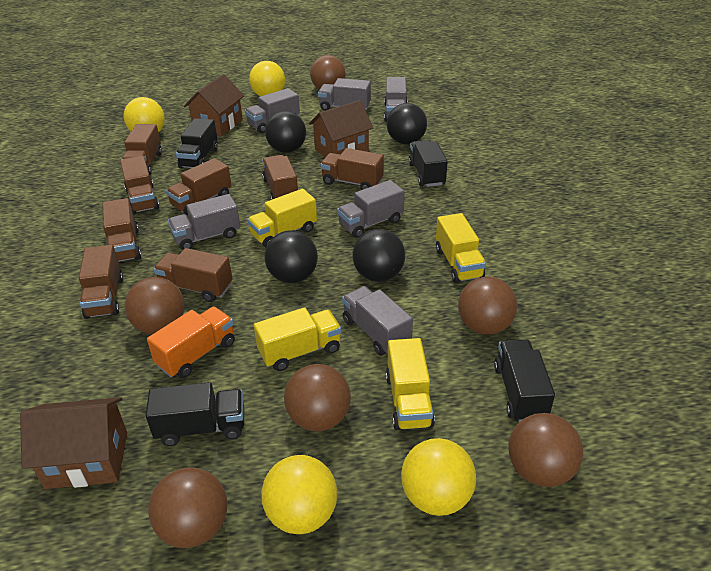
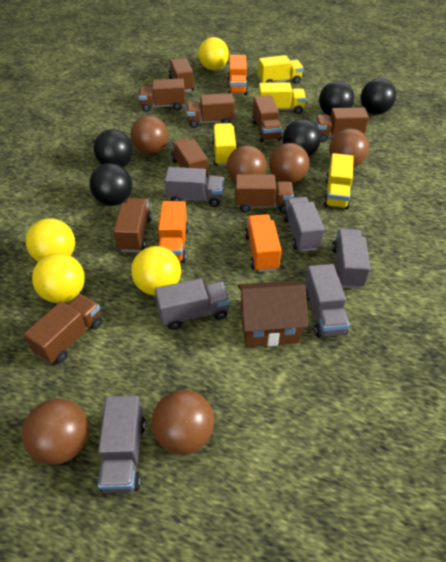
black ball: 4 -> 5
black truck: 4 -> 0
brown house: 3 -> 1
brown truck: 8 -> 9
orange truck: 1 -> 3

